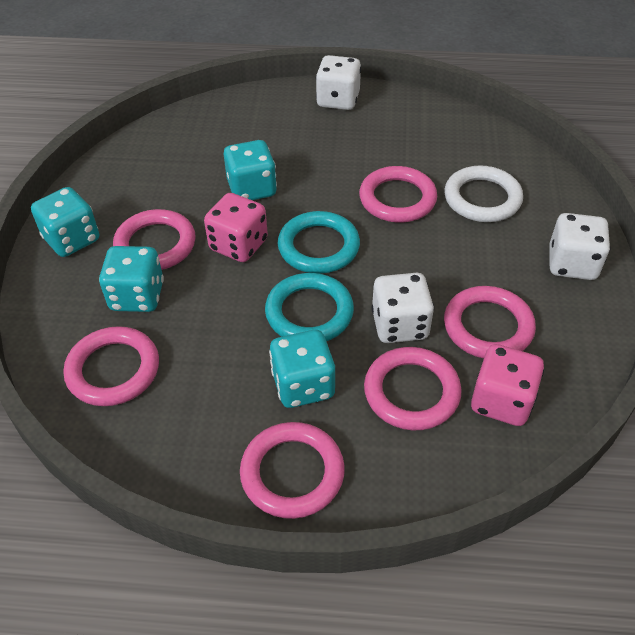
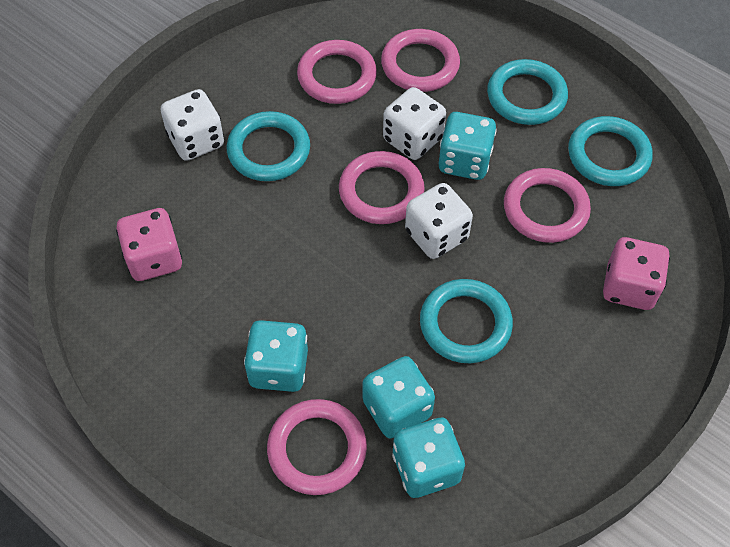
pink ring: 6 -> 5
turquoise ring: 2 -> 4
white ring: 1 -> 0

